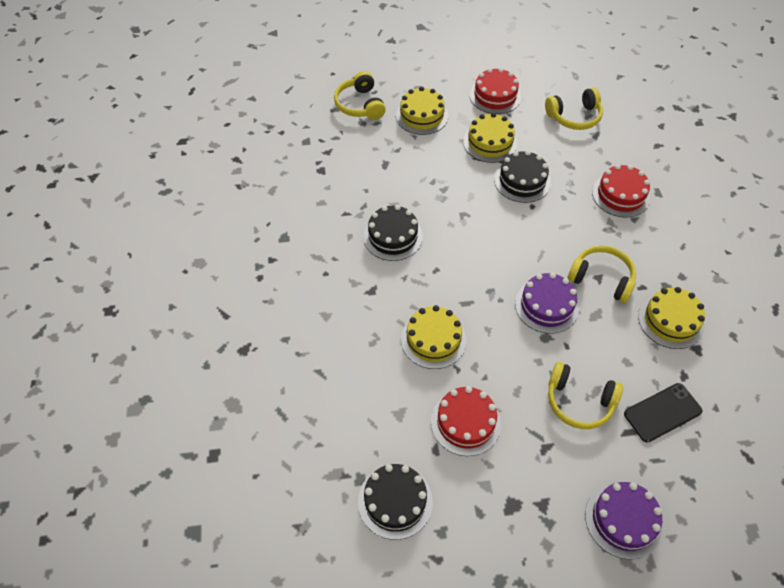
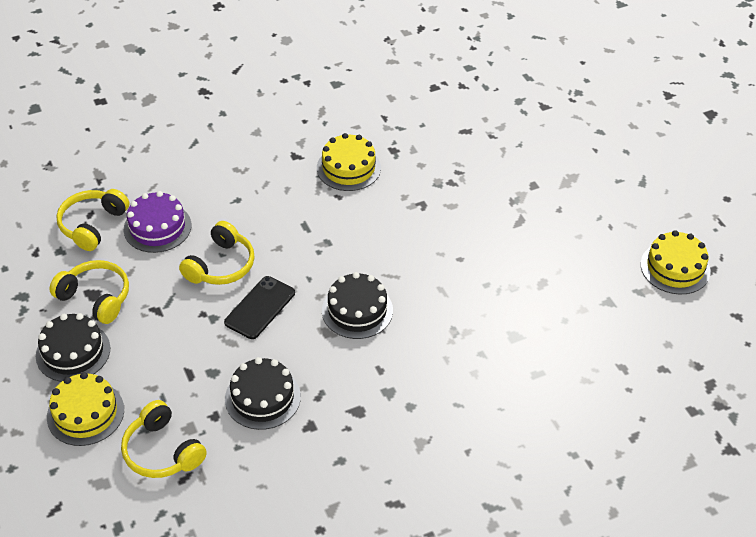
purple cake: 2 -> 1
red cake: 3 -> 0
yellow cake: 4 -> 3

